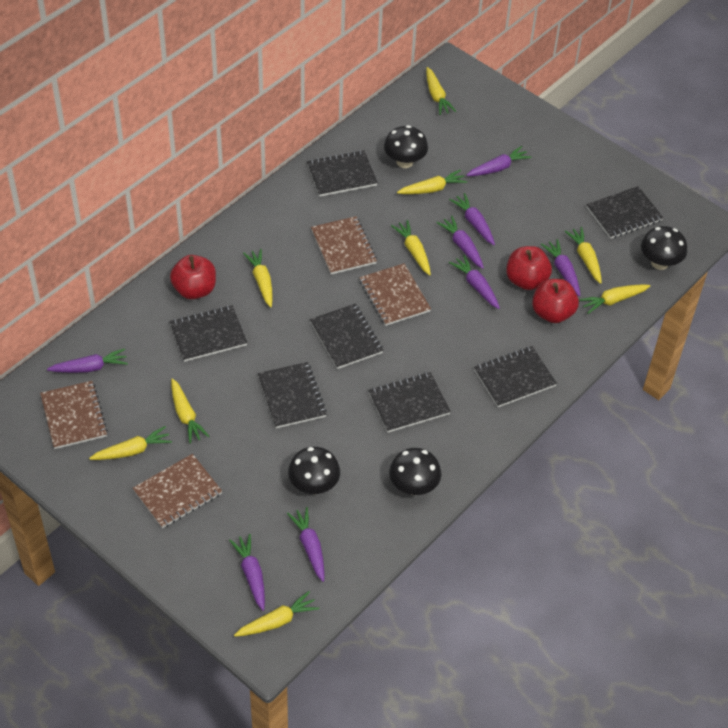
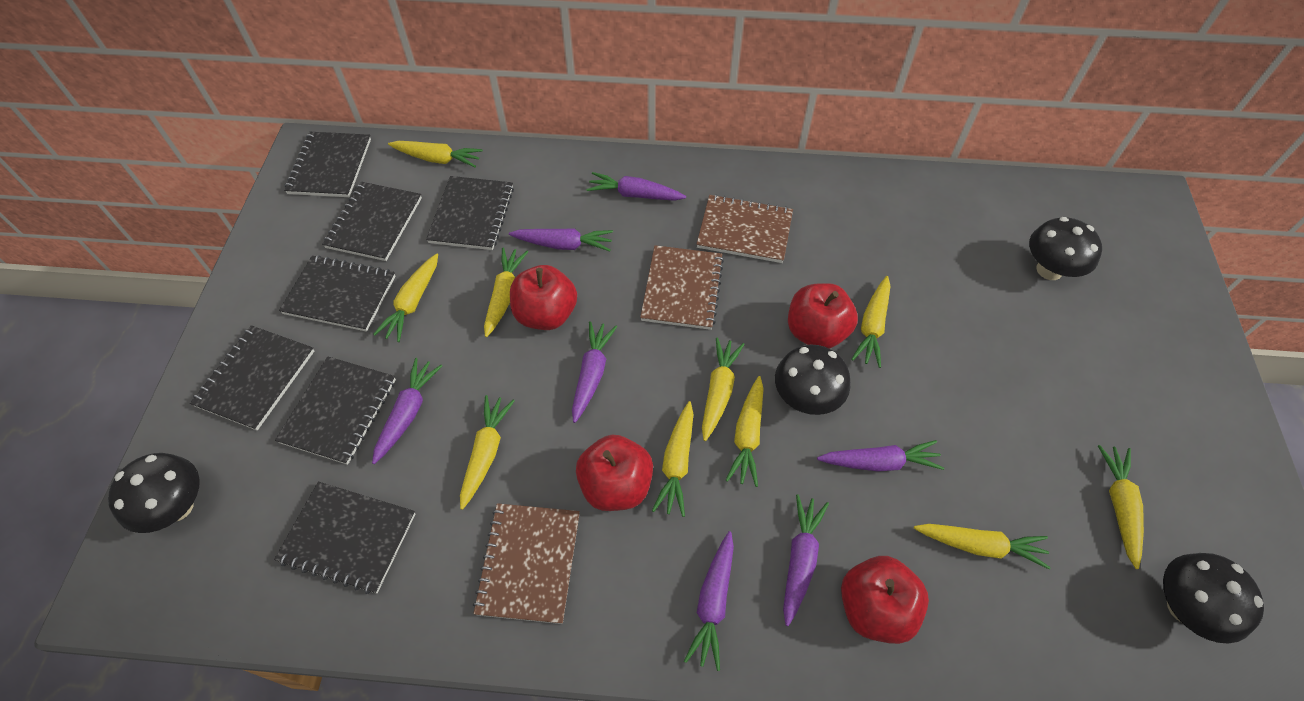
brown notebook: 4 -> 3
purple carrot: 8 -> 7
red apple: 3 -> 4
yellow carrot: 9 -> 10

